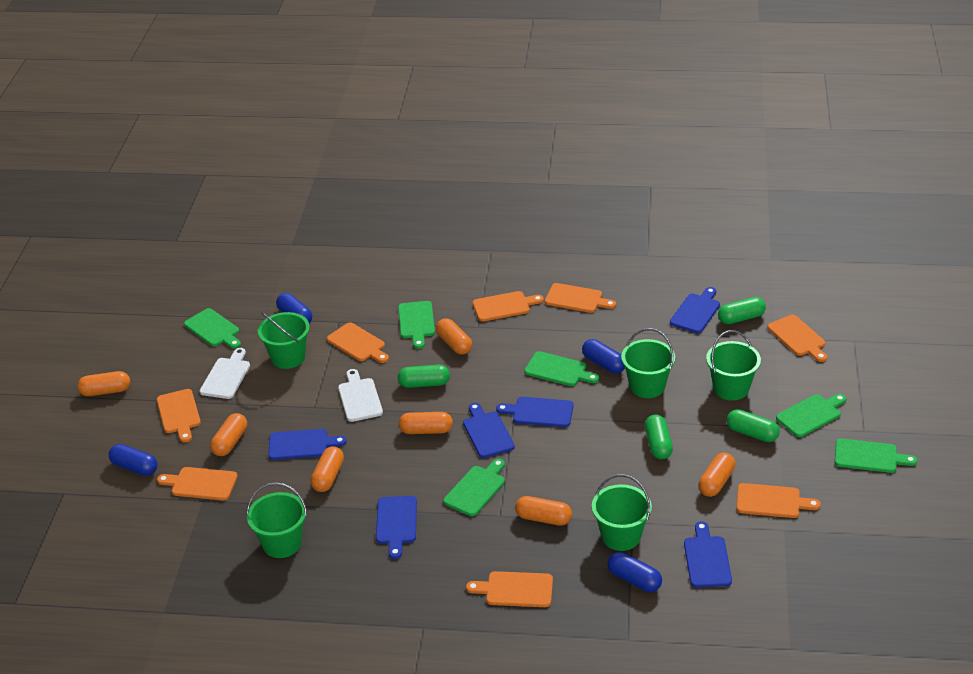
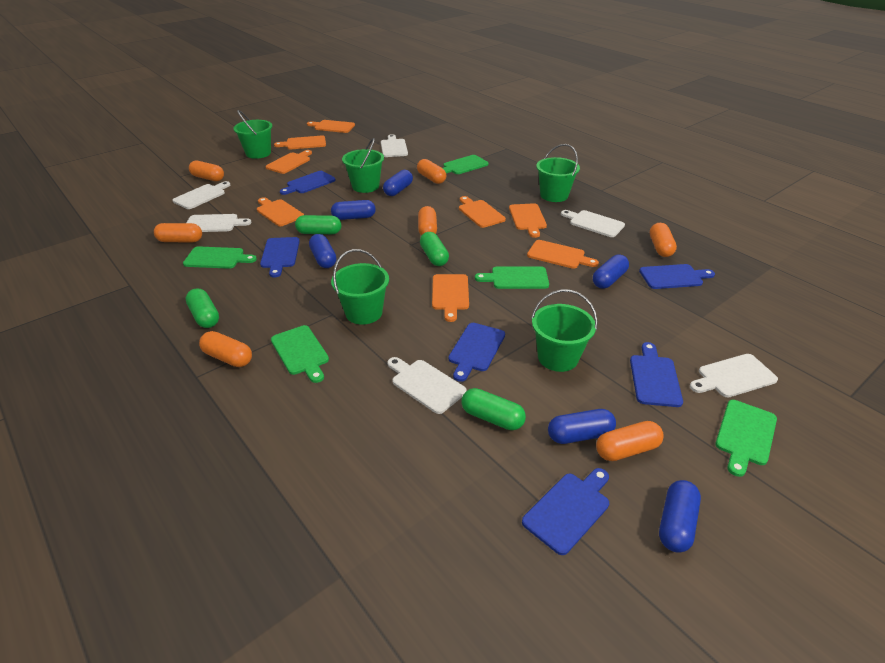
blue capsule: 4 -> 6
green cutting board: 6 -> 5
white cutting board: 2 -> 6

